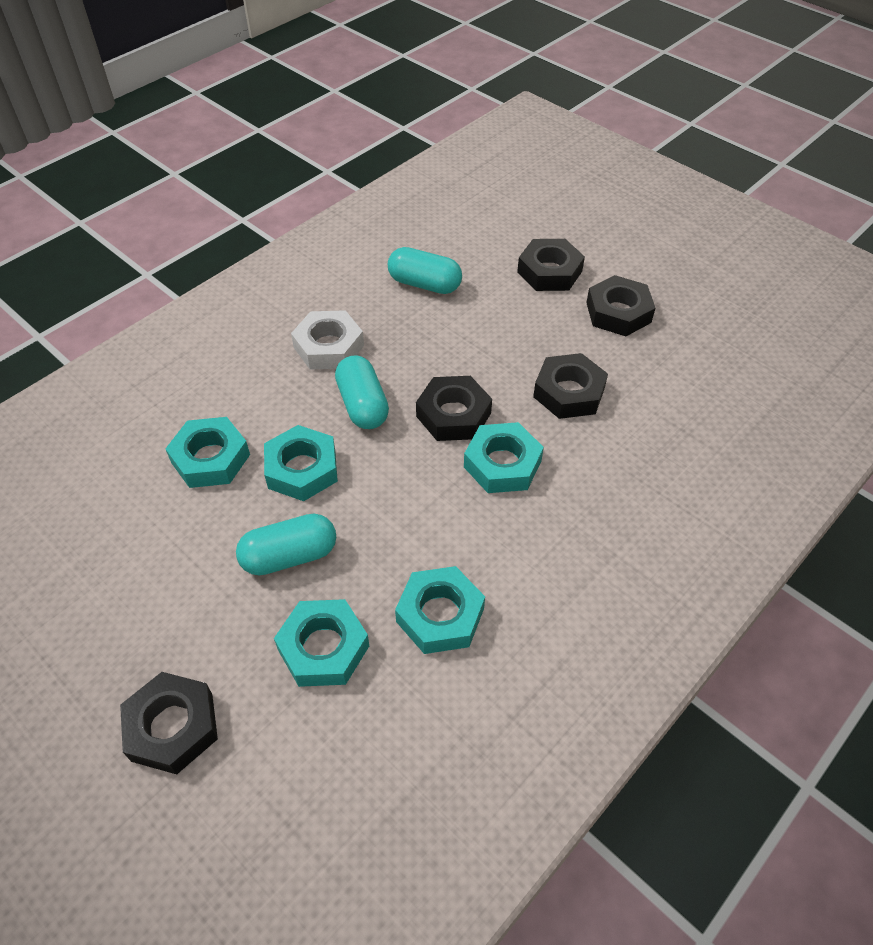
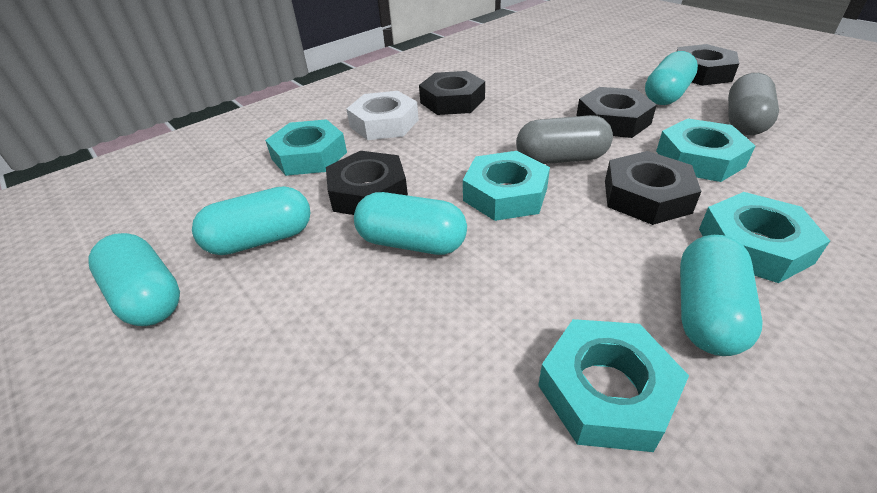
grey capsule: 0 -> 2
turquoise capsule: 3 -> 5

